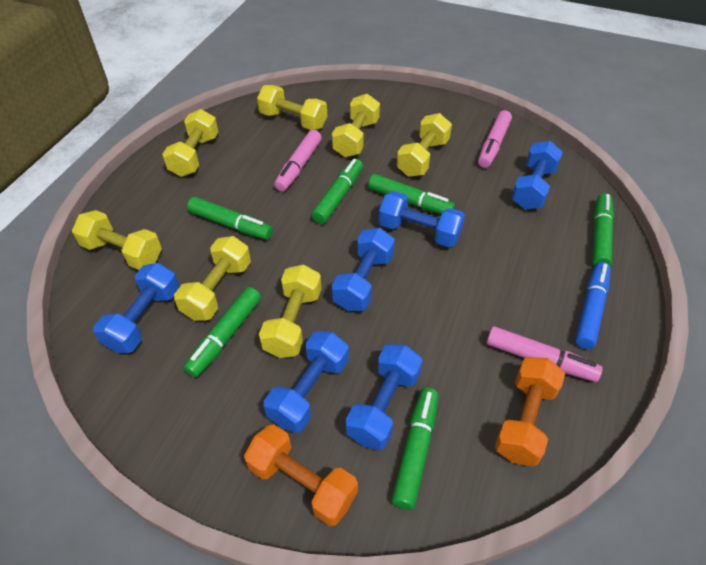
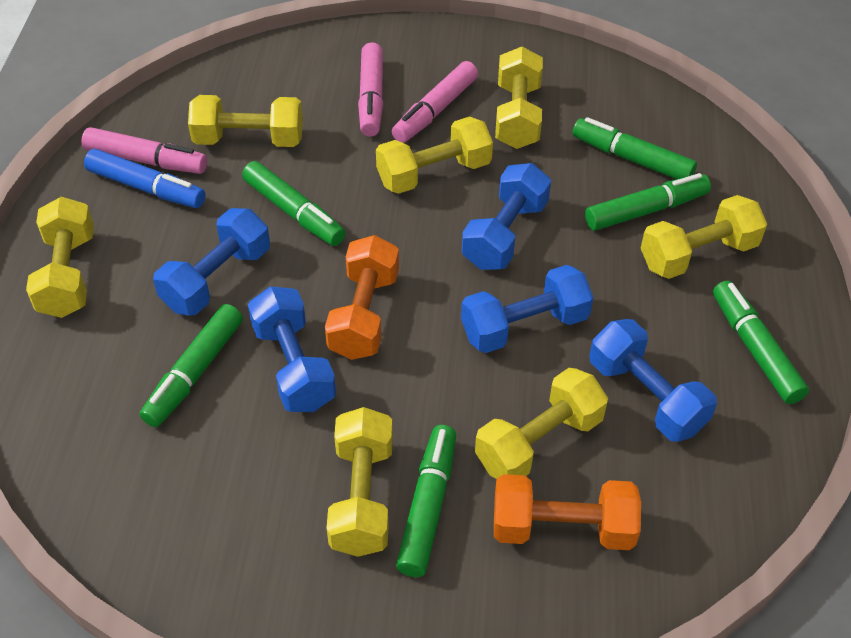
blue dumbbell: 6 -> 5

